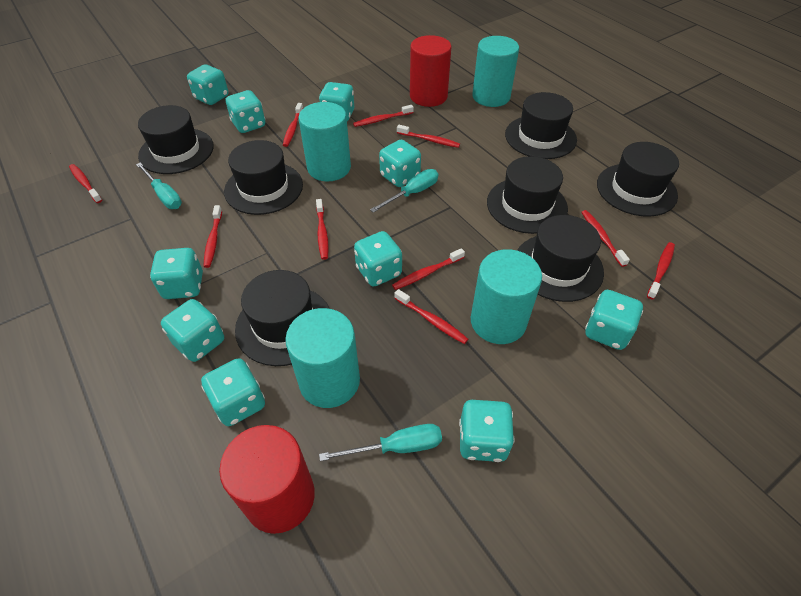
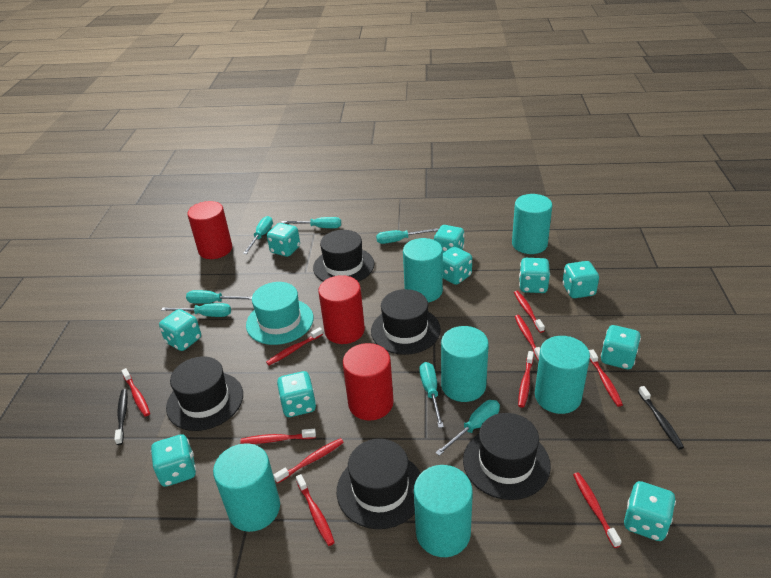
black hat: 7 -> 5
black toothbrush: 0 -> 2
red cylinder: 2 -> 3
turquoise cylinder: 4 -> 6
turquoise hat: 0 -> 1
turquoise screwdriver: 3 -> 7

